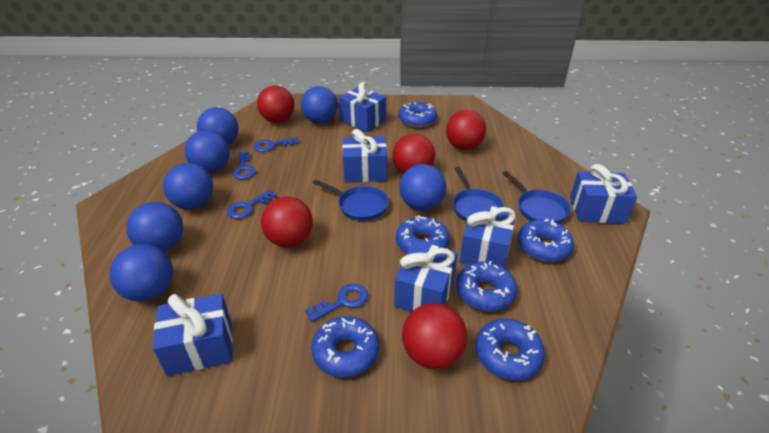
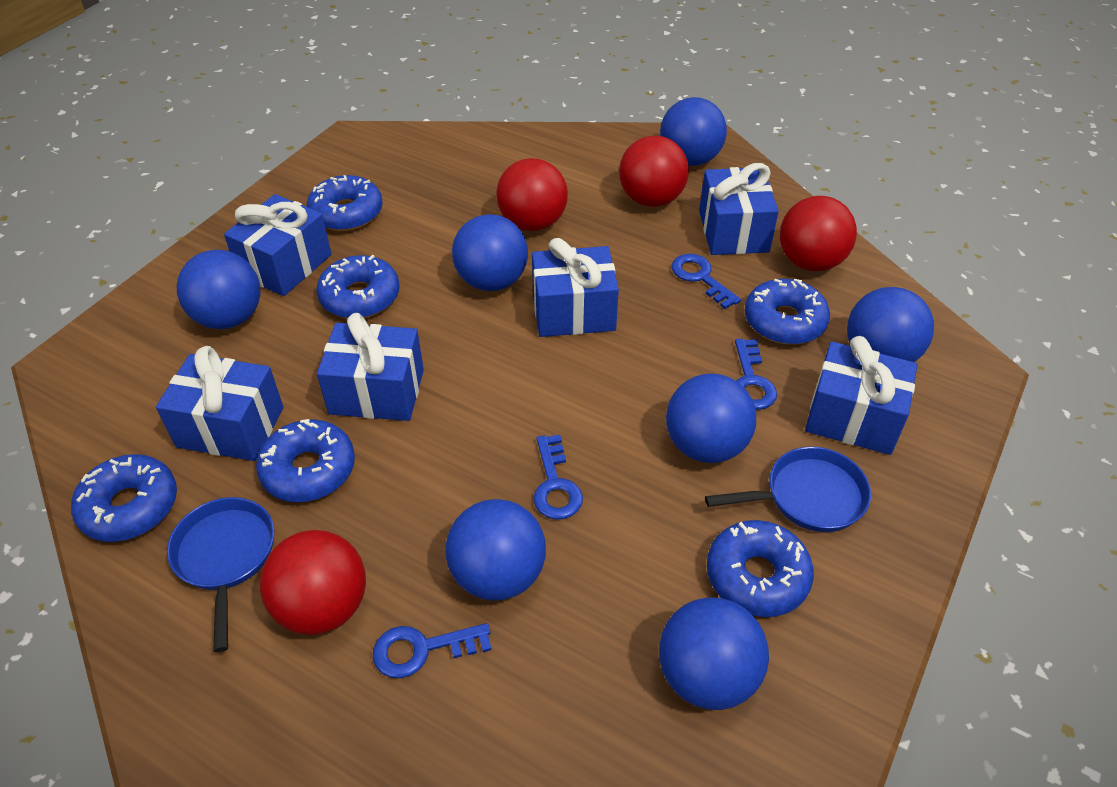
blue pan: 3 -> 2
red ball: 5 -> 4

